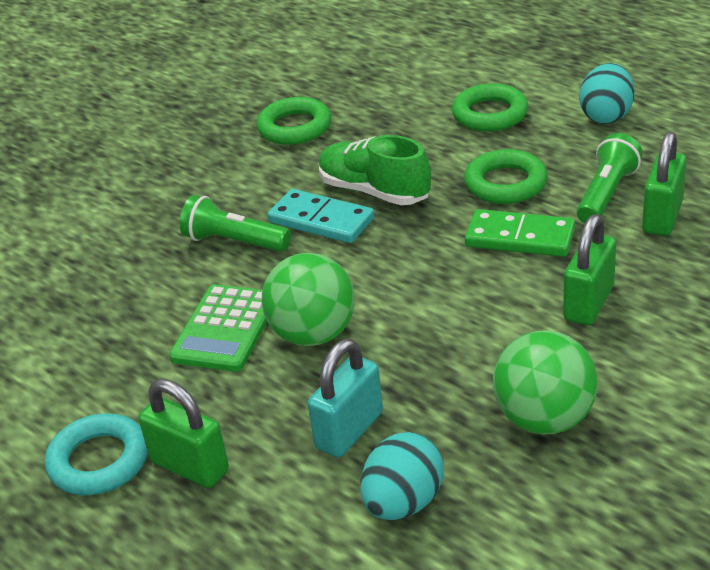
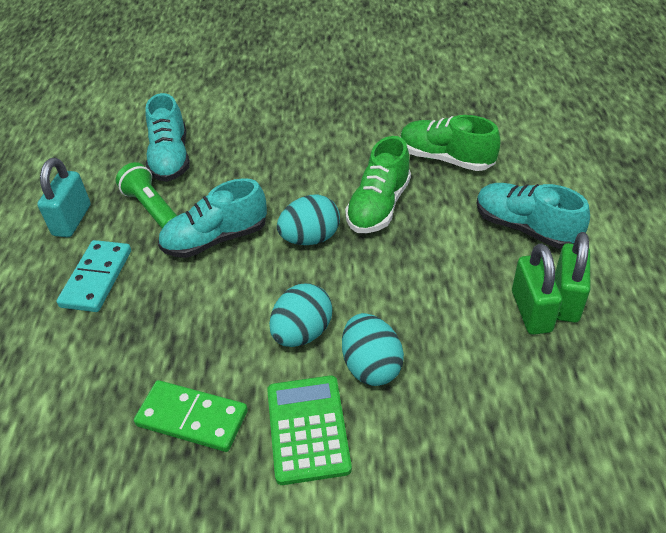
green ball: 2 -> 0
green flashlight: 2 -> 1
green padlock: 3 -> 2
green ring: 3 -> 0
green shoe: 1 -> 2
turquoise egg: 2 -> 3
turquoise ring: 1 -> 0
turquoise shoe: 0 -> 3

